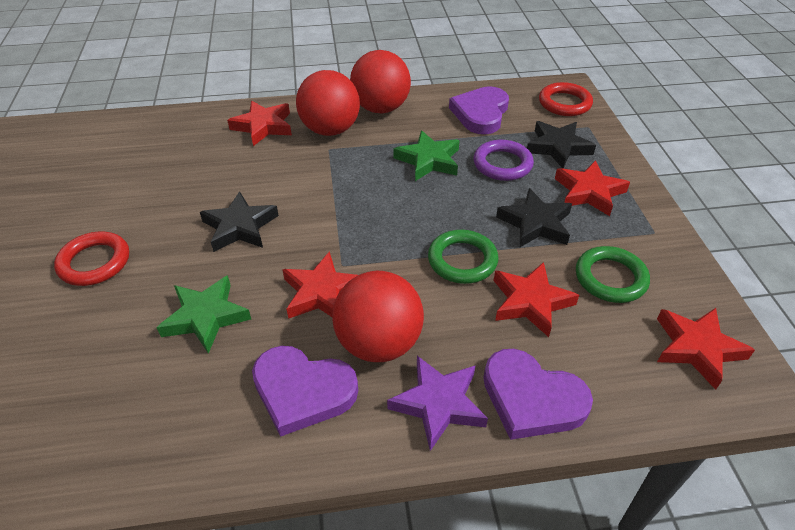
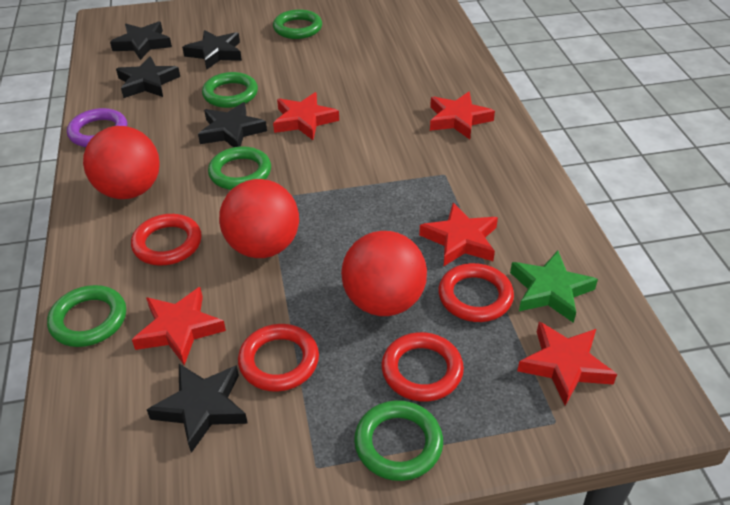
black star: 3 -> 5
green ring: 2 -> 5
green star: 2 -> 1
purple heart: 3 -> 0
purple star: 1 -> 0
red ring: 2 -> 4

